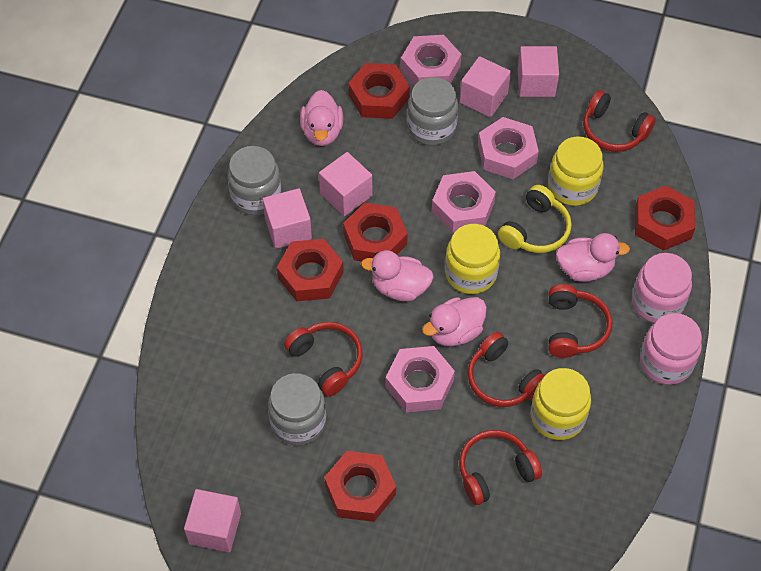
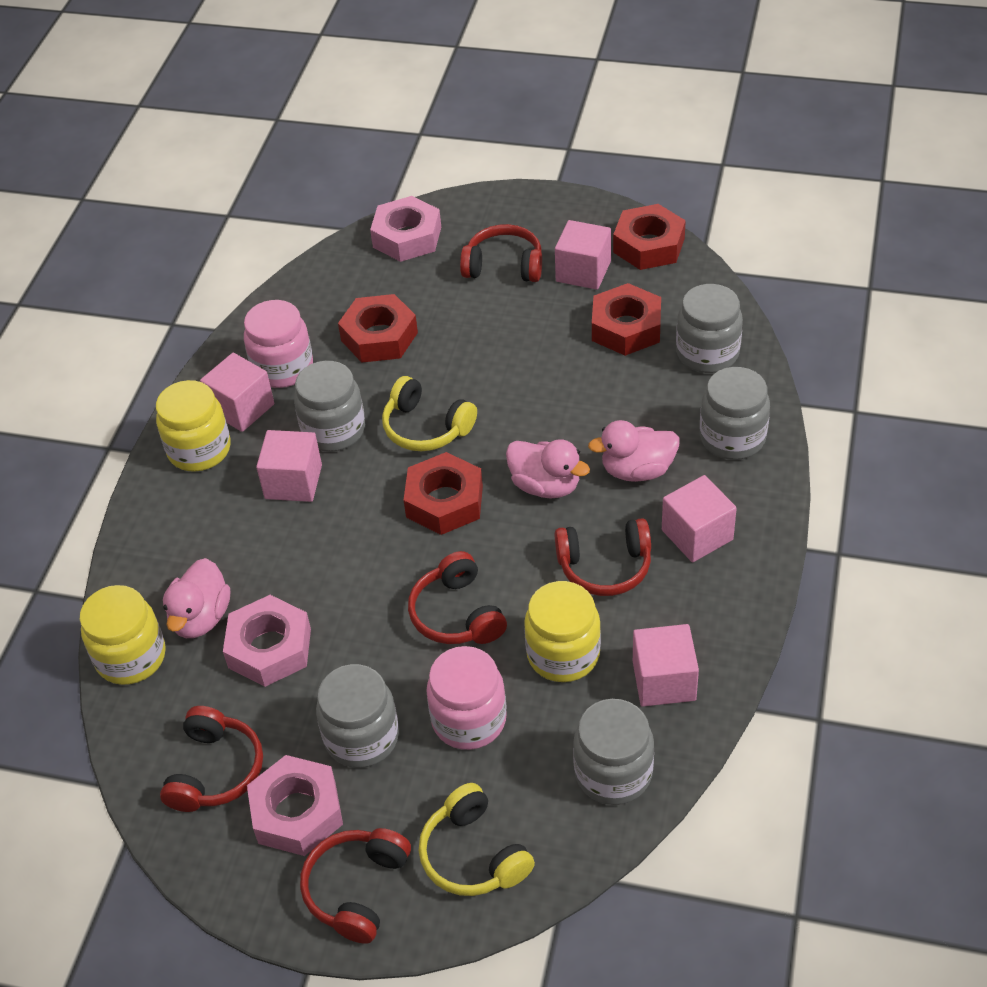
grey jar: 3 -> 5
pink duck: 4 -> 3
pink nut: 4 -> 3
red nut: 5 -> 4
yellow headphones: 1 -> 2

